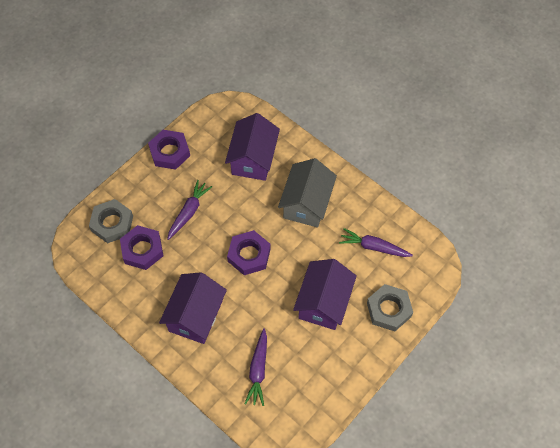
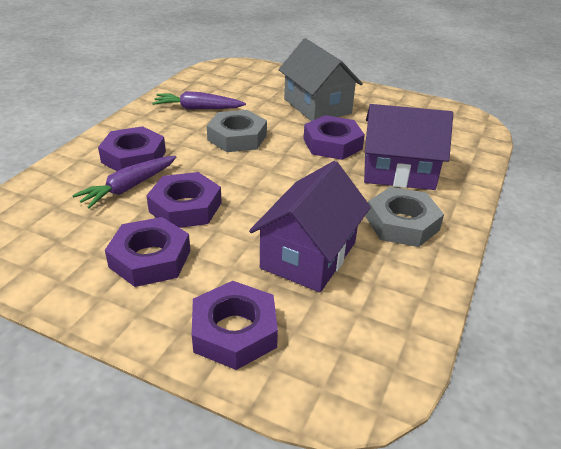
purple carrot: 3 -> 2
purple house: 3 -> 2
purple nut: 3 -> 5

